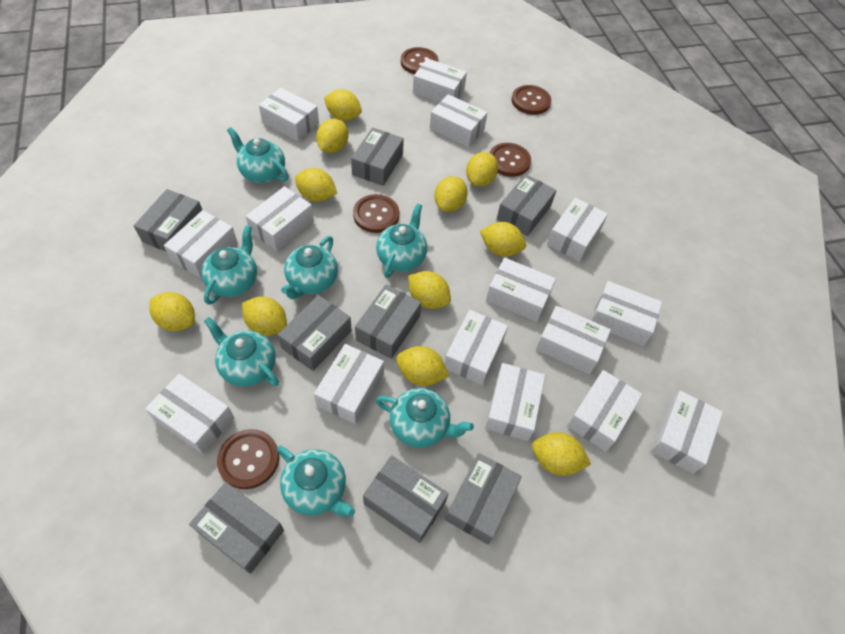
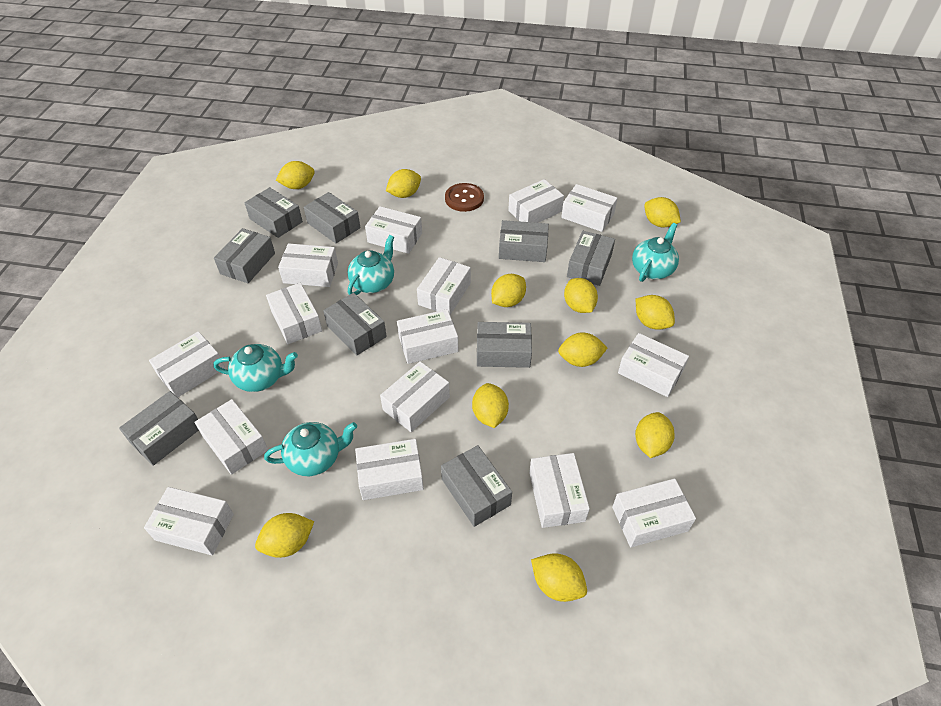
brown button: 5 -> 1
grey box: 8 -> 9
turquoise teapot: 7 -> 4

